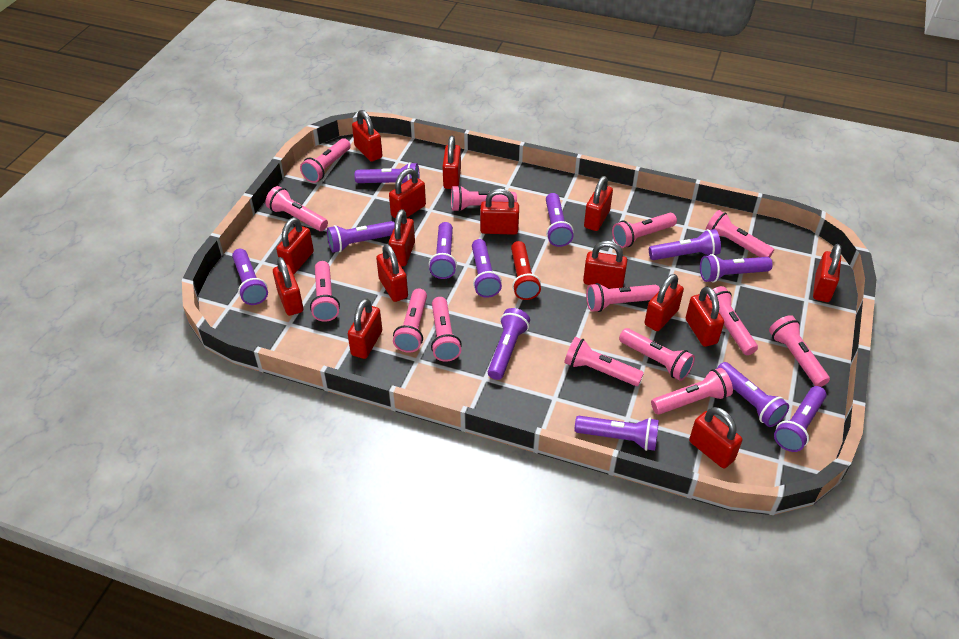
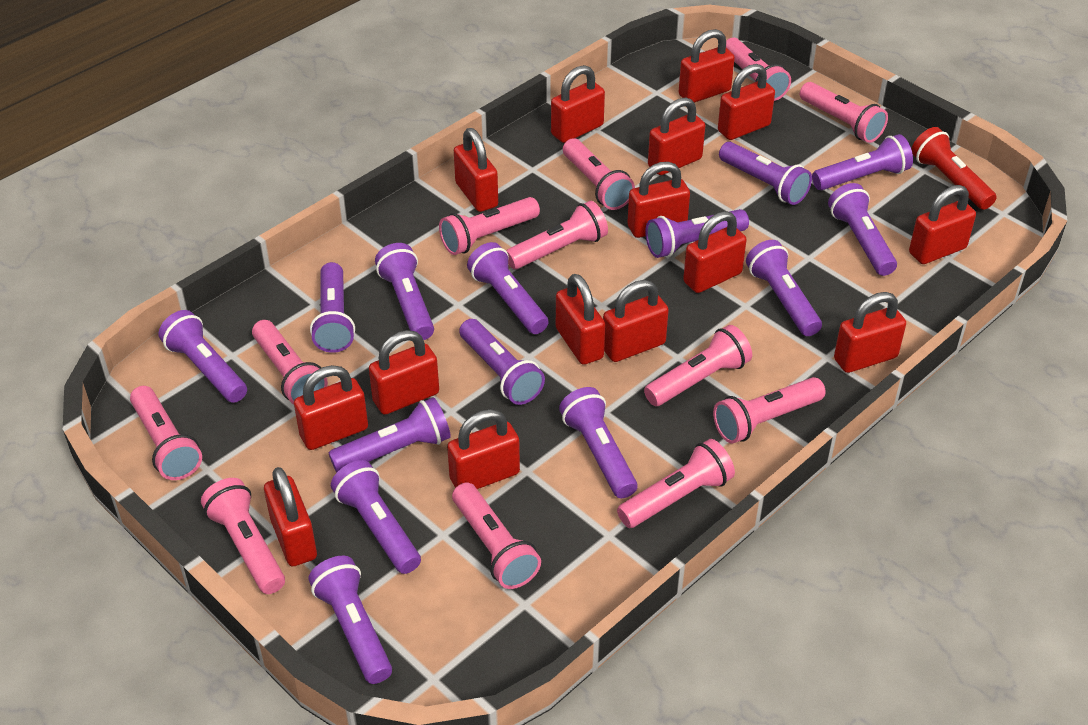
pink flashlight: 14 -> 12
purple flashlight: 12 -> 14

